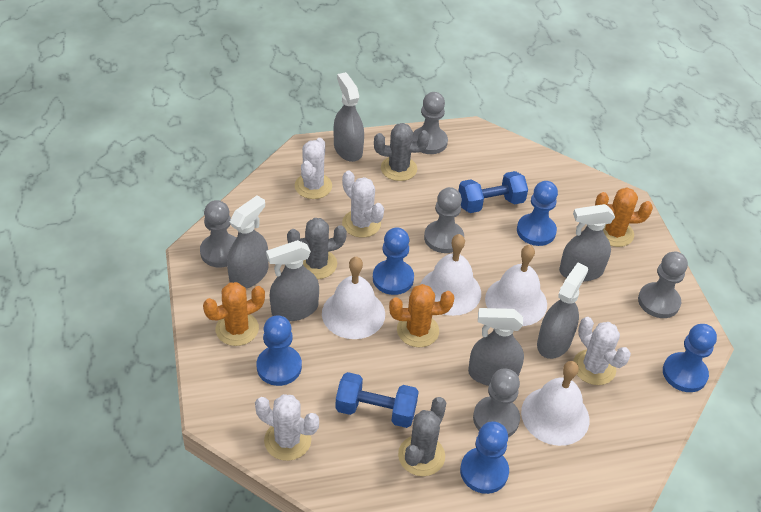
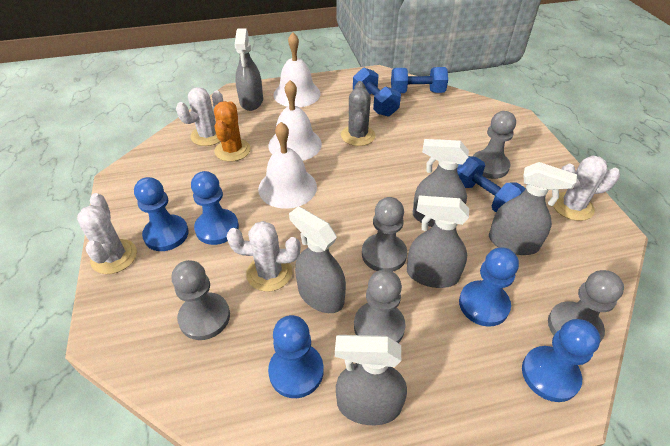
blue dumbbell: 2 -> 3
grey cactus: 3 -> 1
orange cactus: 3 -> 1
white bell: 4 -> 3

